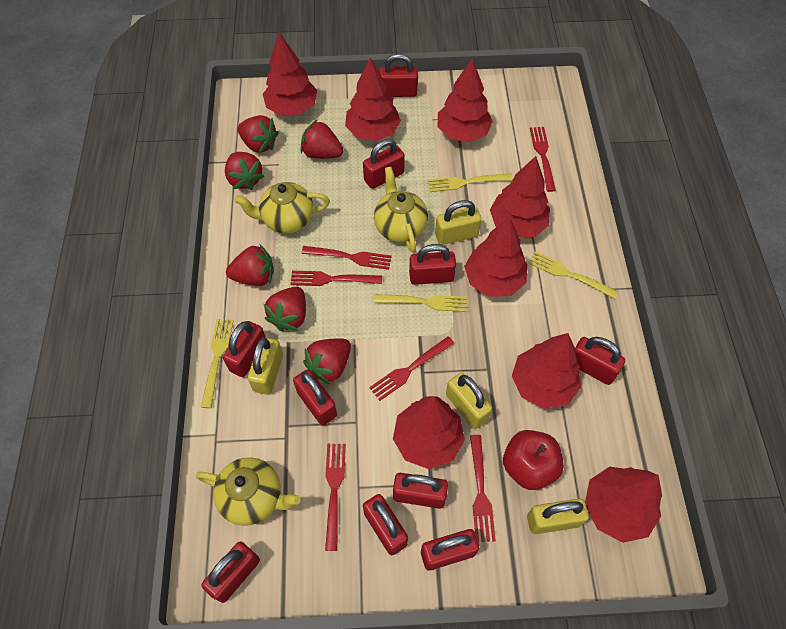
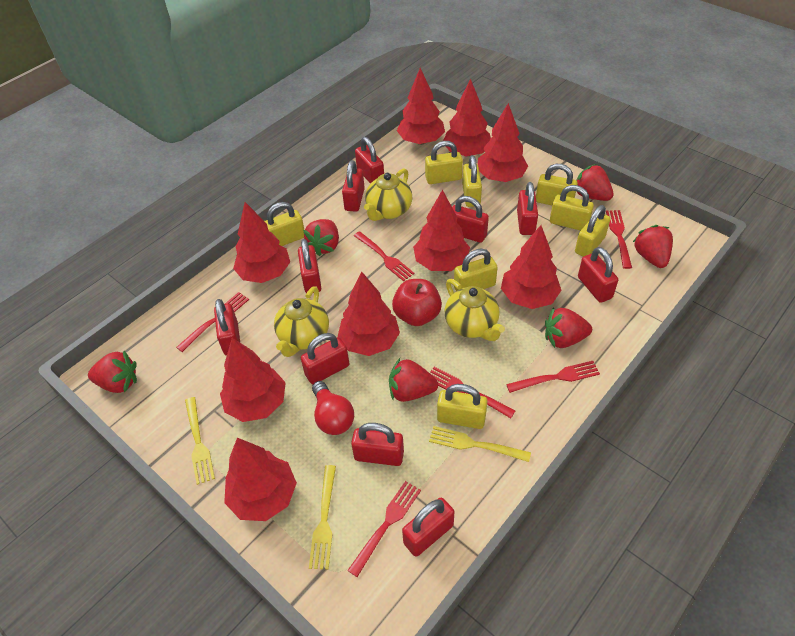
red light bulb: 0 -> 1
red tree: 8 -> 9
yellow fork: 4 -> 3
yellow padlock: 4 -> 8

